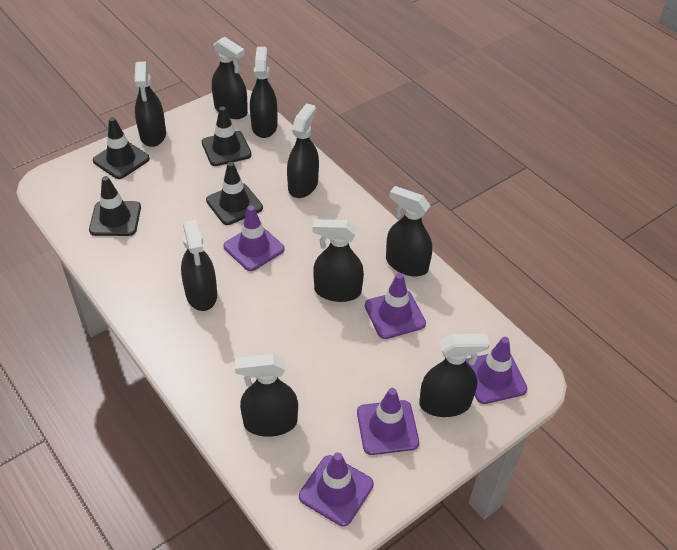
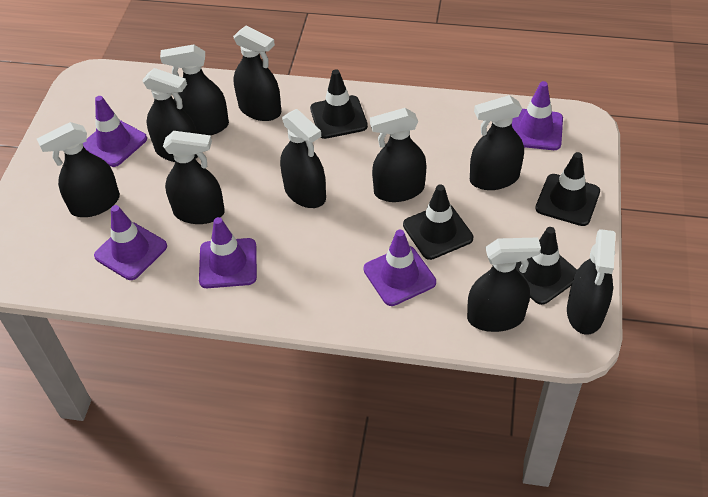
black spray bottle: 9 -> 10

